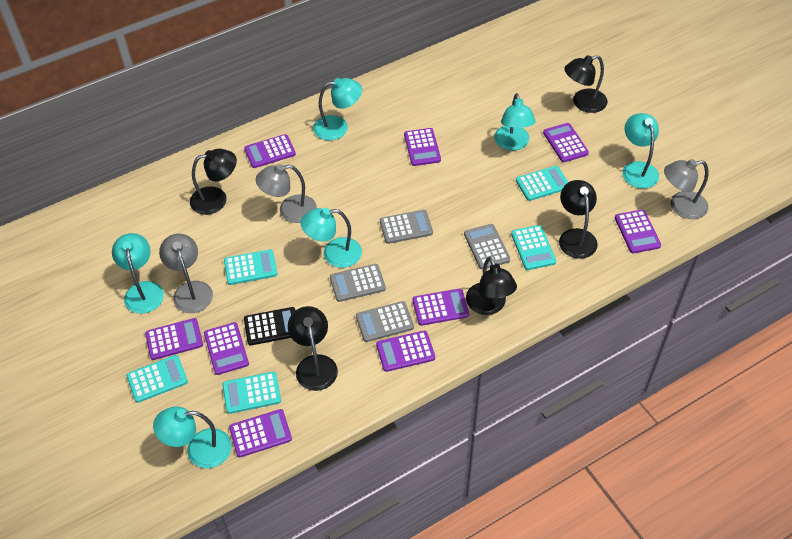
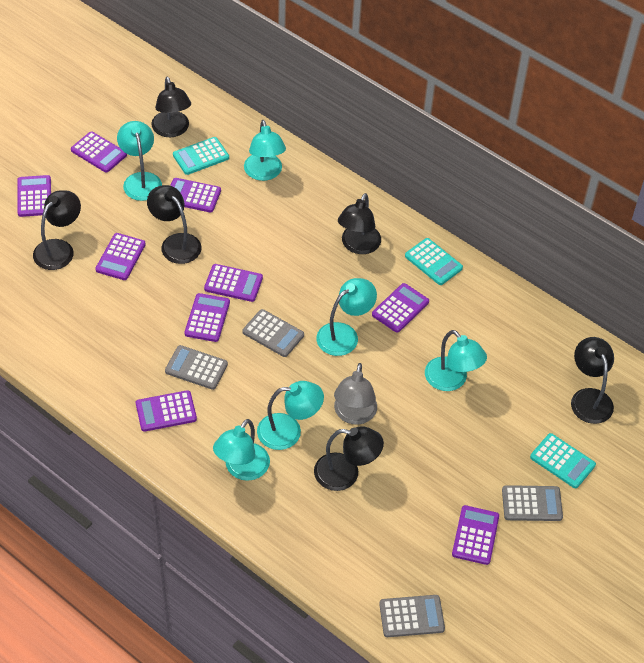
black calculator: 1 -> 0
black lamp: 5 -> 6
grey lamp: 3 -> 1
turquoise calculator: 5 -> 3

